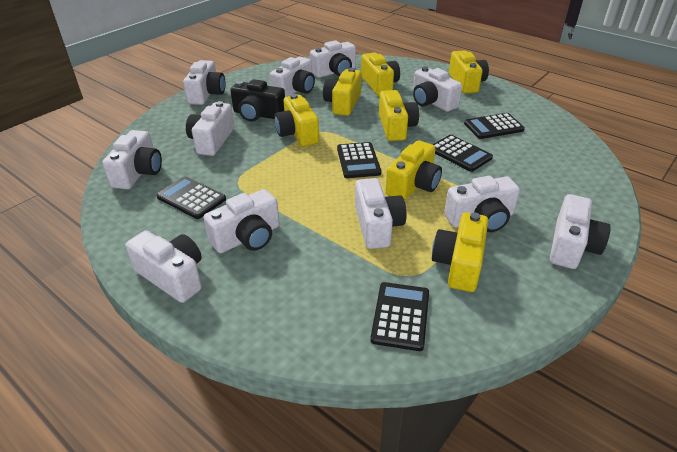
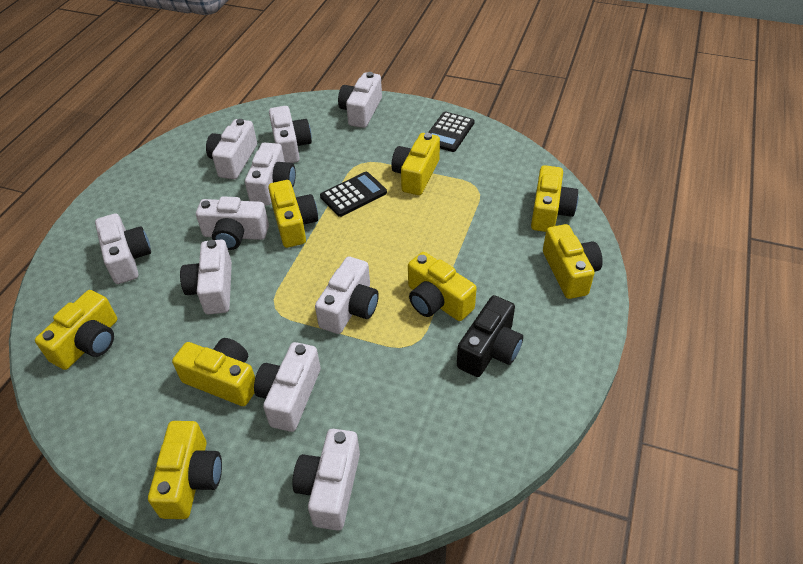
black calculator: 5 -> 2
white camera: 11 -> 10
yellow camera: 7 -> 8

